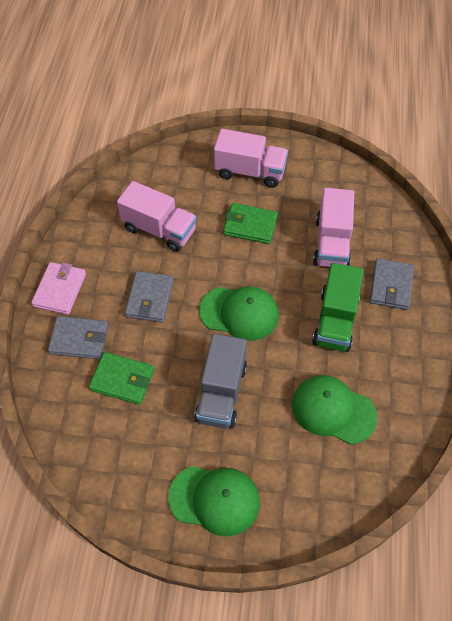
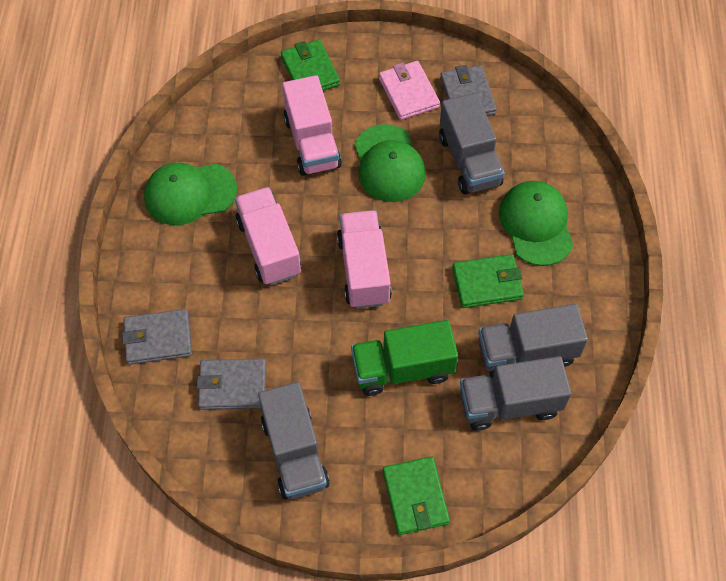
green wallet: 2 -> 3
grey truck: 1 -> 4

